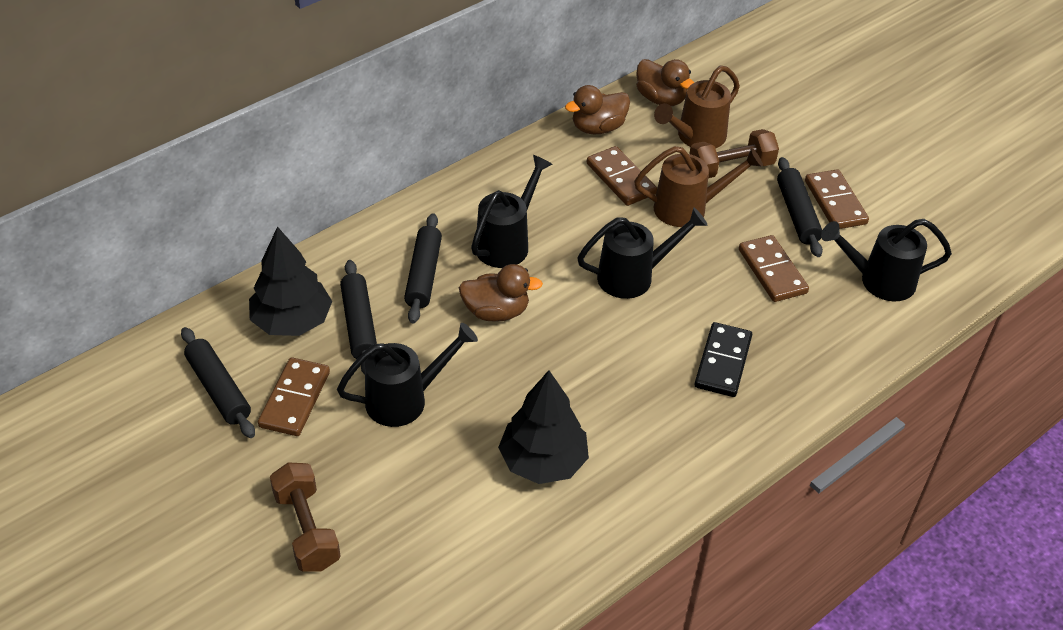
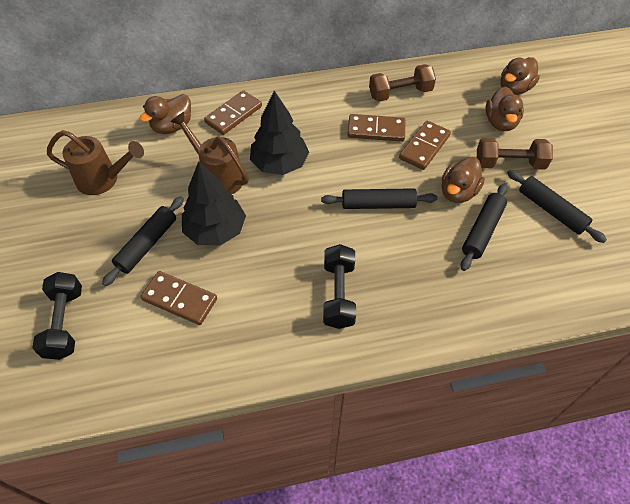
black domino: 1 -> 0
black dumbbell: 0 -> 2
black watering can: 4 -> 0
brown duck: 3 -> 4

